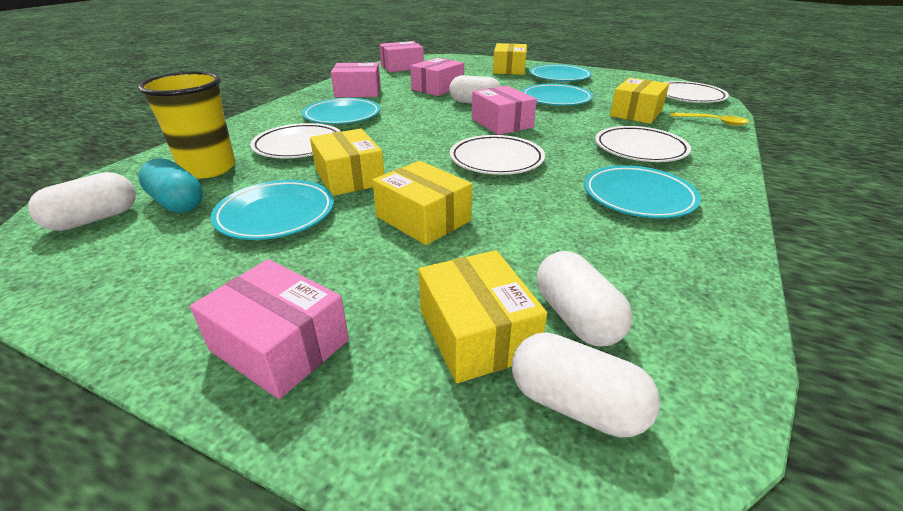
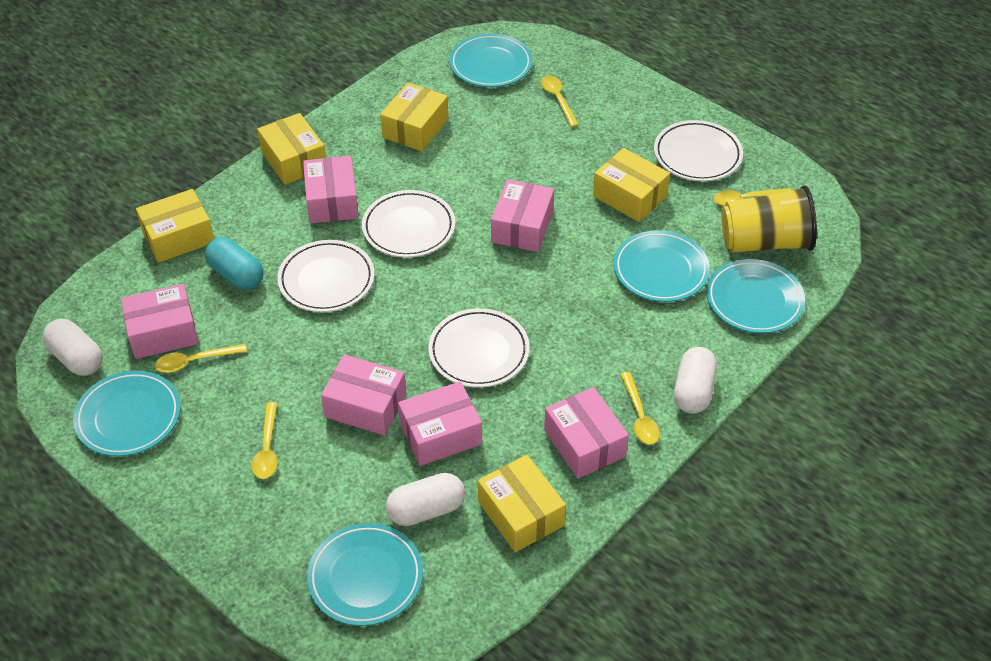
pink box: 5 -> 6
white capsule: 4 -> 3
yellow spoon: 1 -> 5

